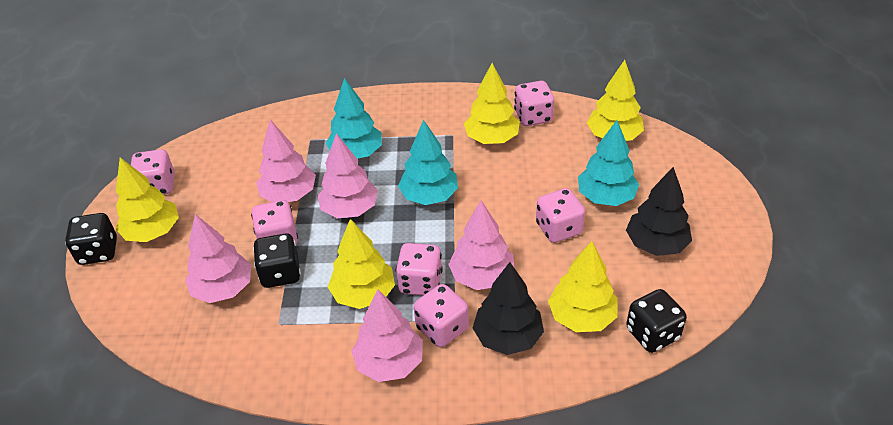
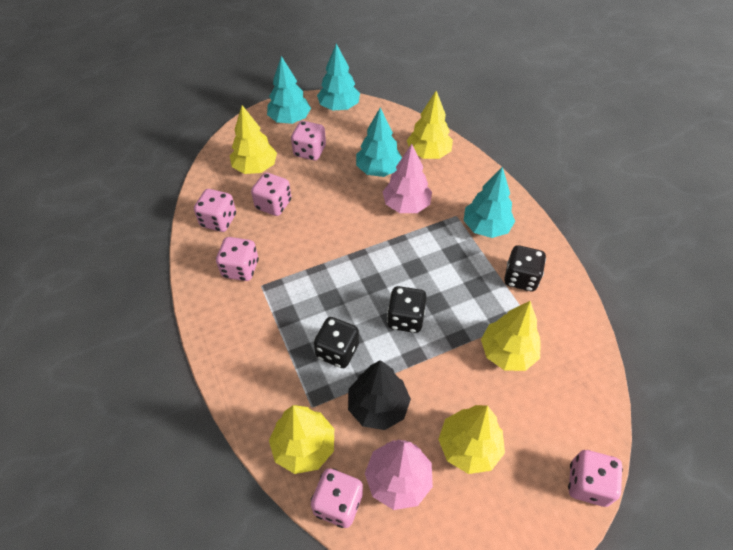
black tree: 2 -> 1
pink tree: 5 -> 2
turquoise tree: 3 -> 4

